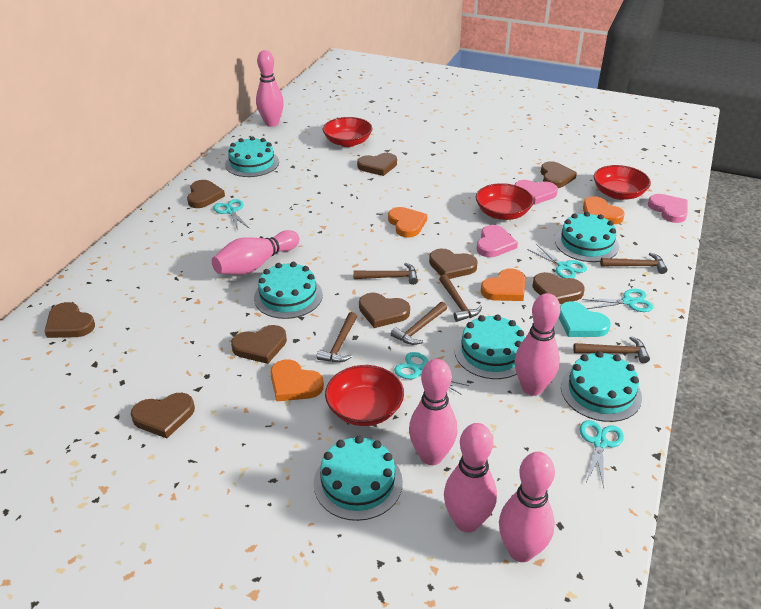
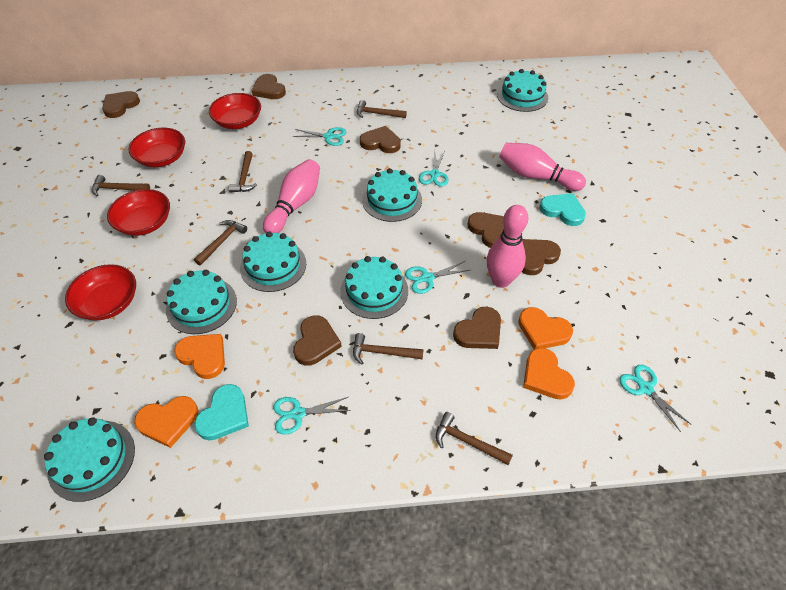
brown heart: 9 -> 7
pink bowling pin: 6 -> 3
pink heart: 3 -> 0
turquoise heart: 1 -> 2

